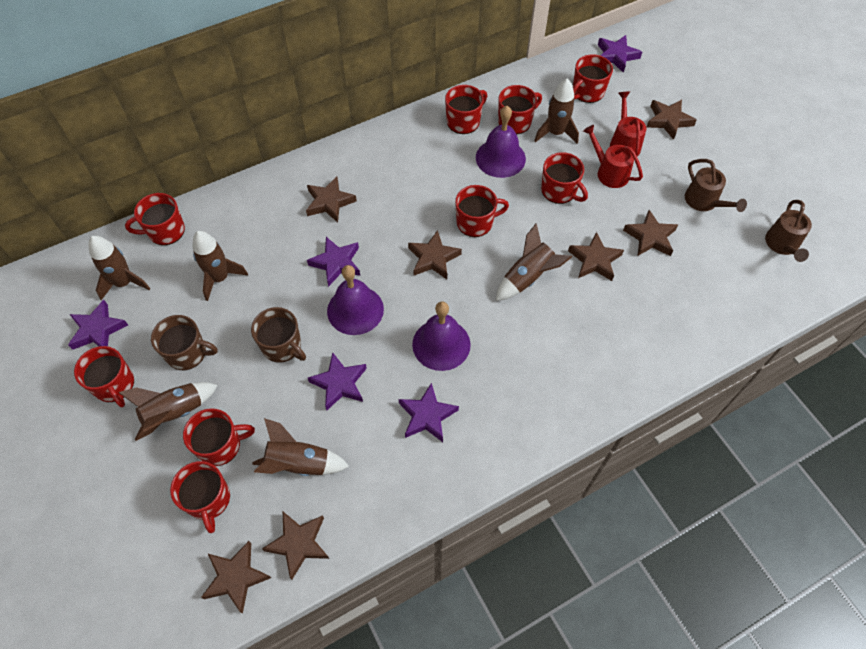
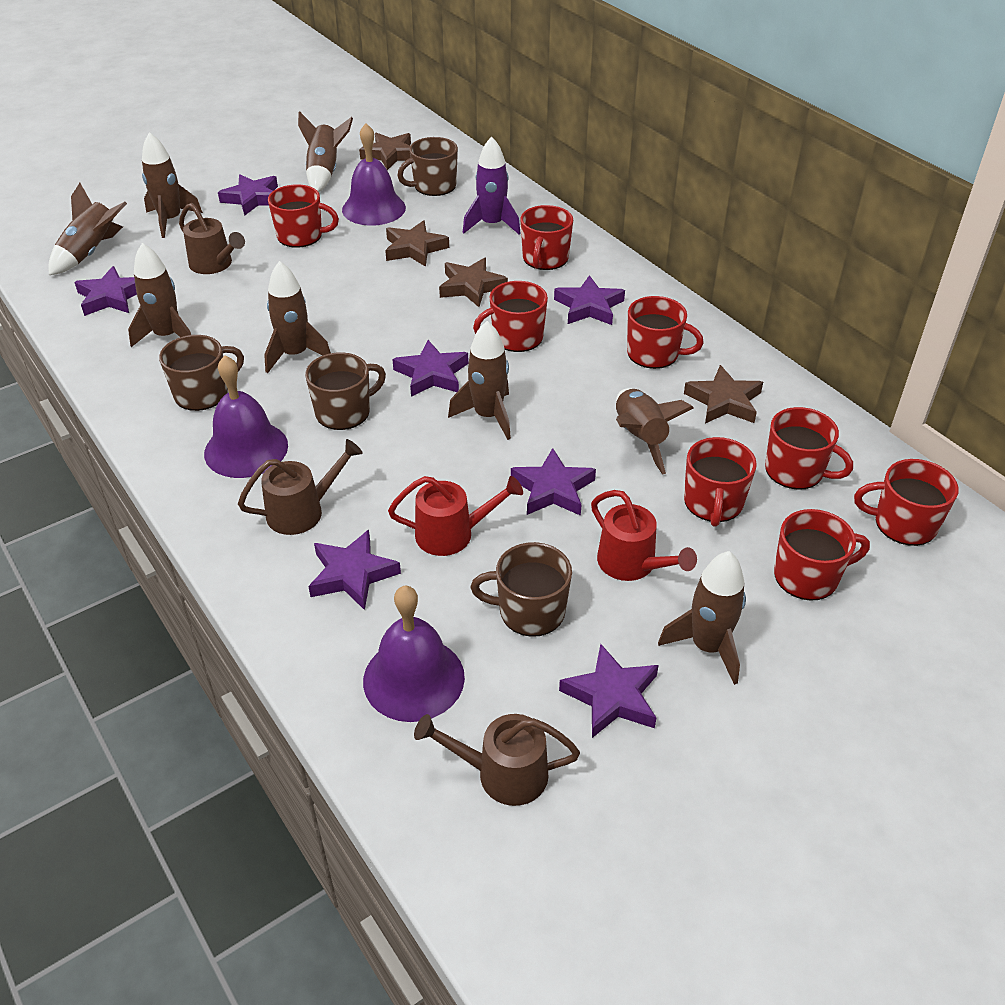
brown mug: 2 -> 4
brown rocket: 6 -> 8
brown star: 7 -> 4
brown watering can: 2 -> 3
purple rocket: 0 -> 1
purple star: 5 -> 7
red mug: 9 -> 8

